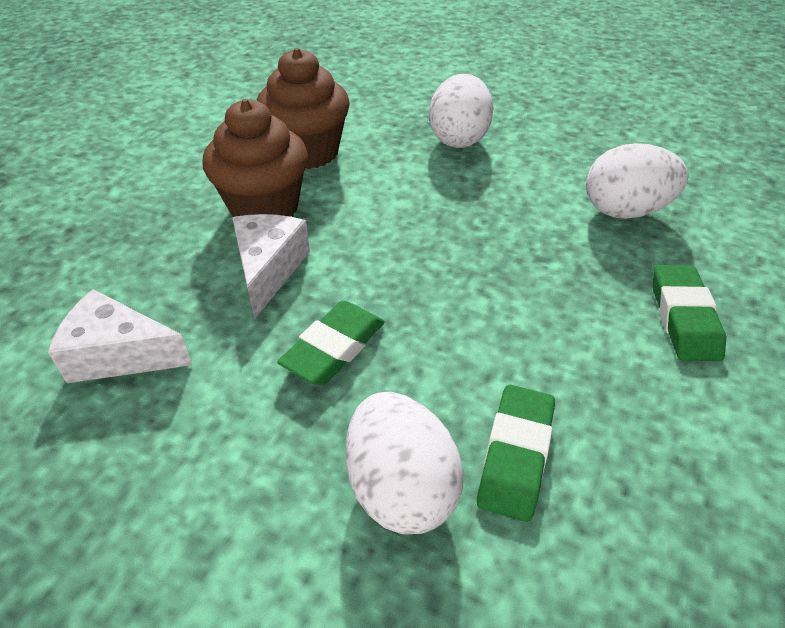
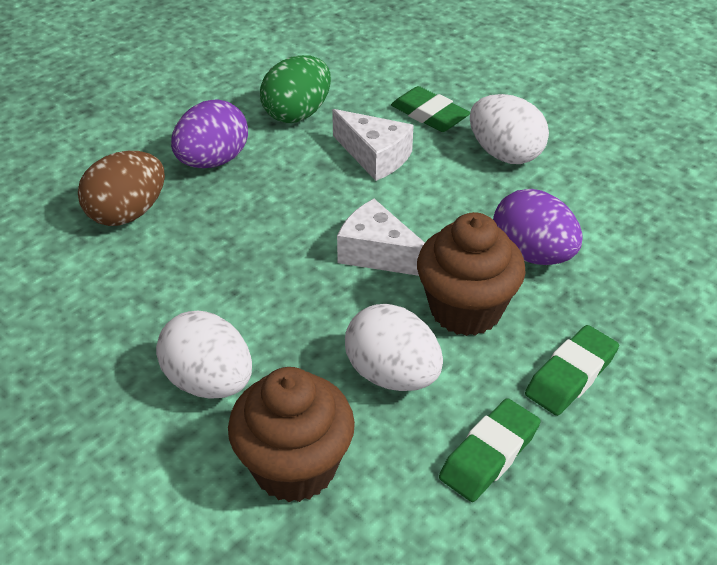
brown egg: 0 -> 1
green egg: 0 -> 1
purple egg: 0 -> 2

